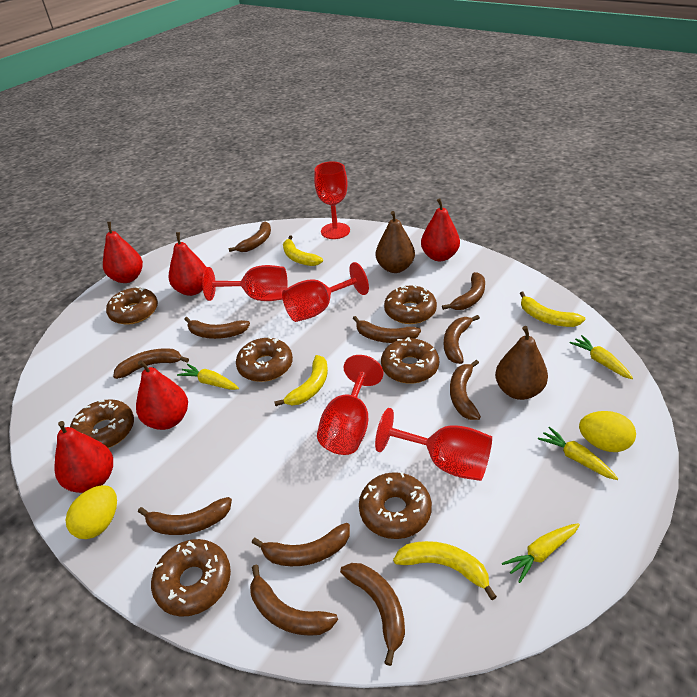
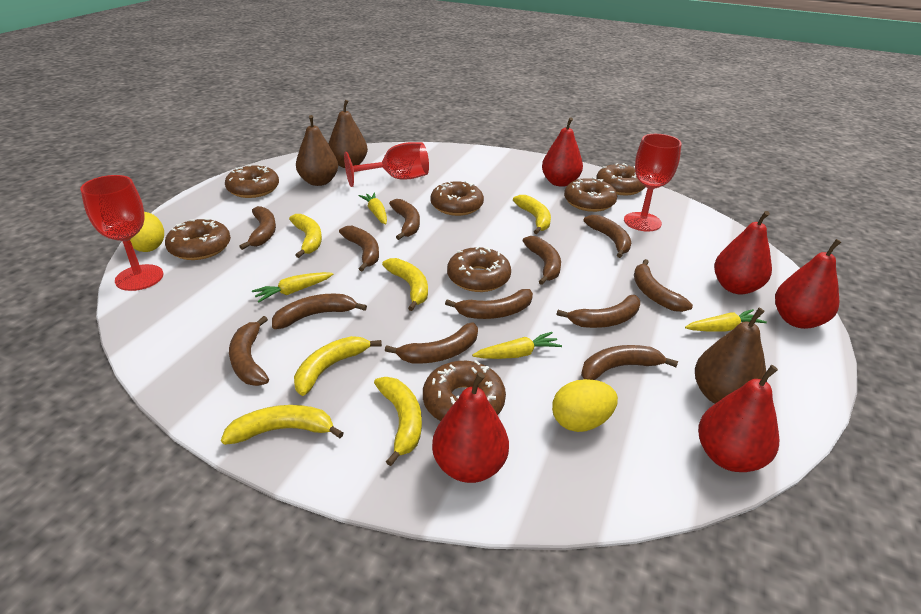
brown banana: 11 -> 12
brown pear: 2 -> 3
red goblet: 5 -> 3
yellow banana: 4 -> 6

